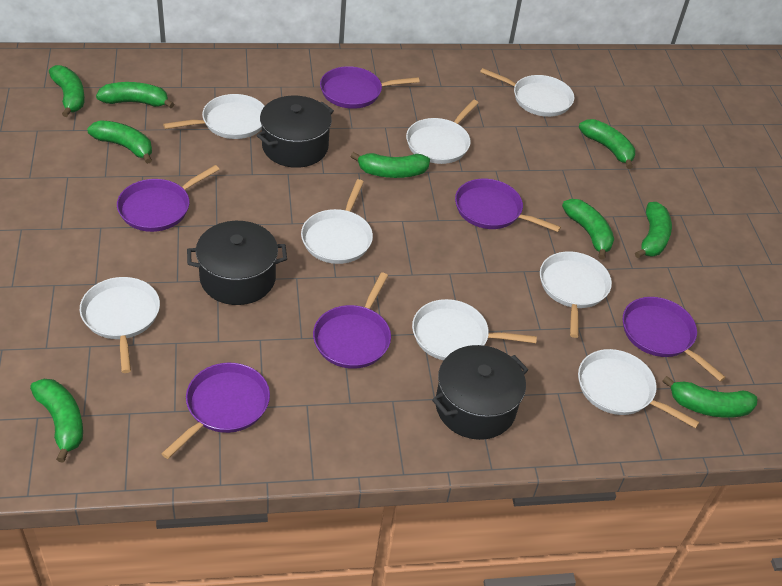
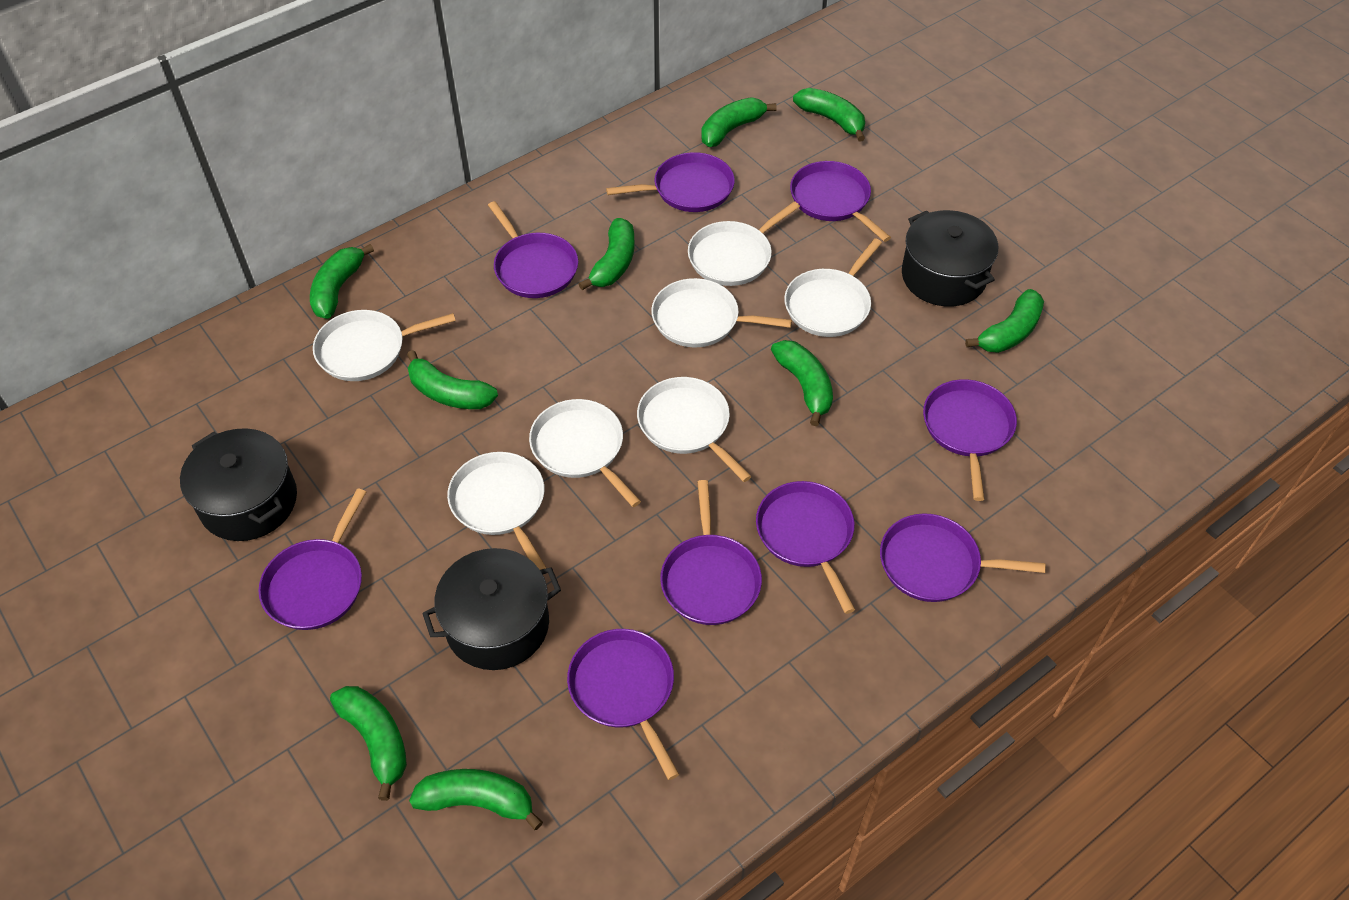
purple pan: 6 -> 9
white pan: 8 -> 7

